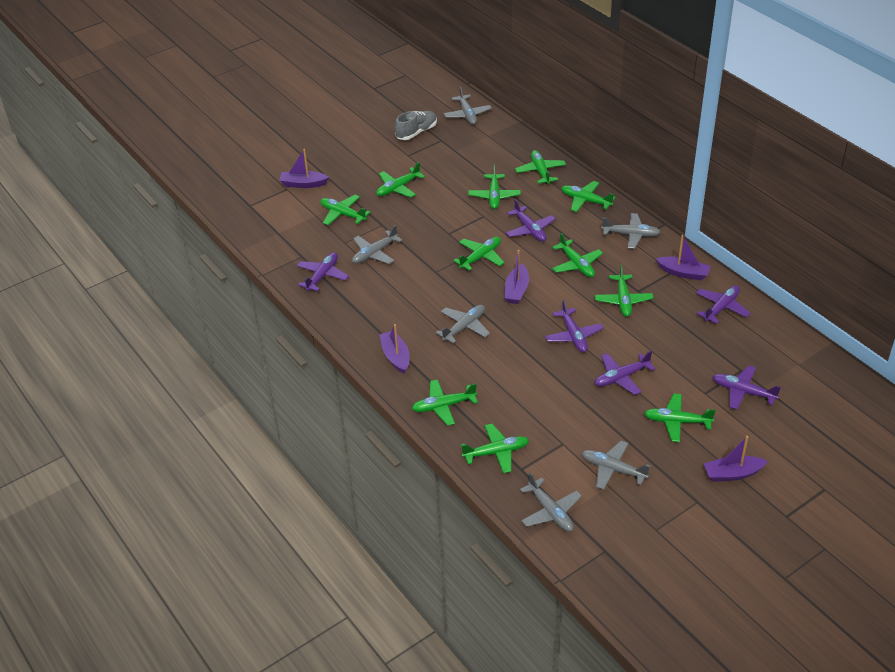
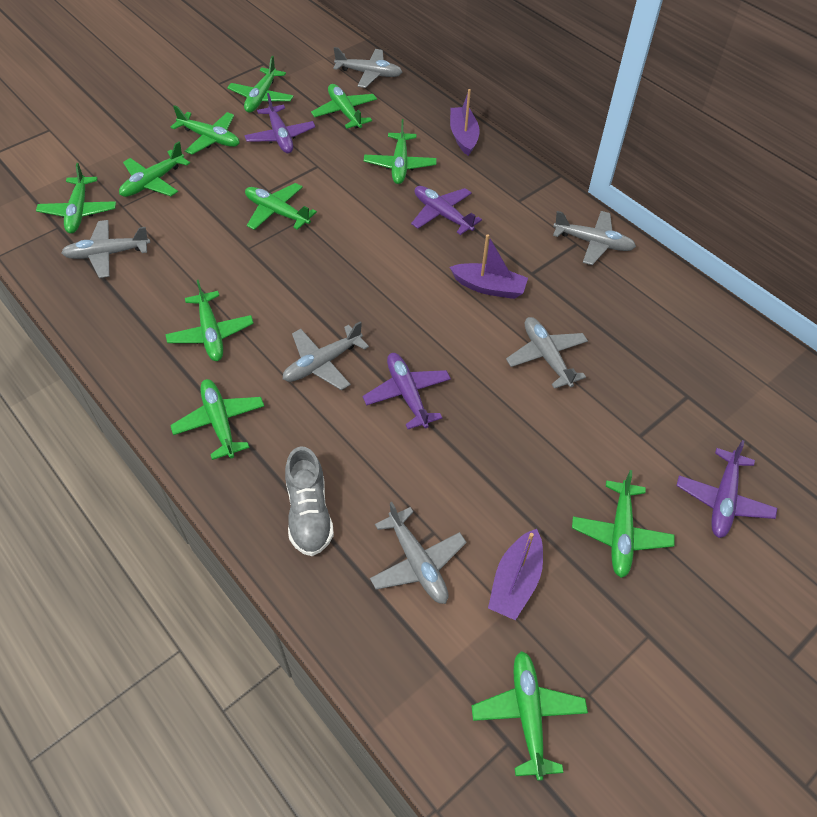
purple boat: 5 -> 3
purple plane: 6 -> 4

